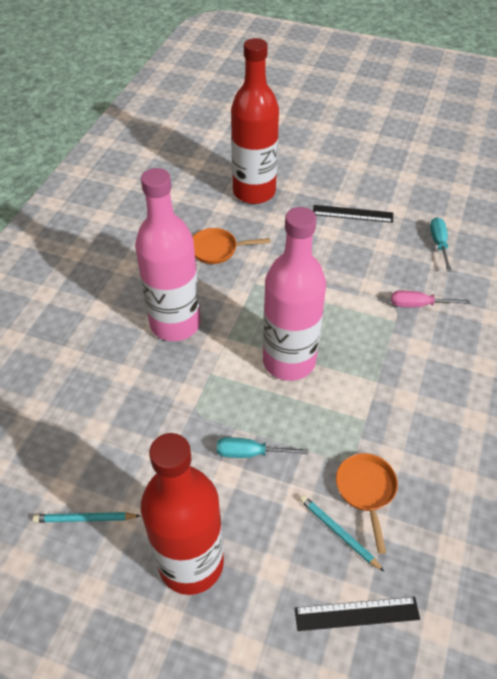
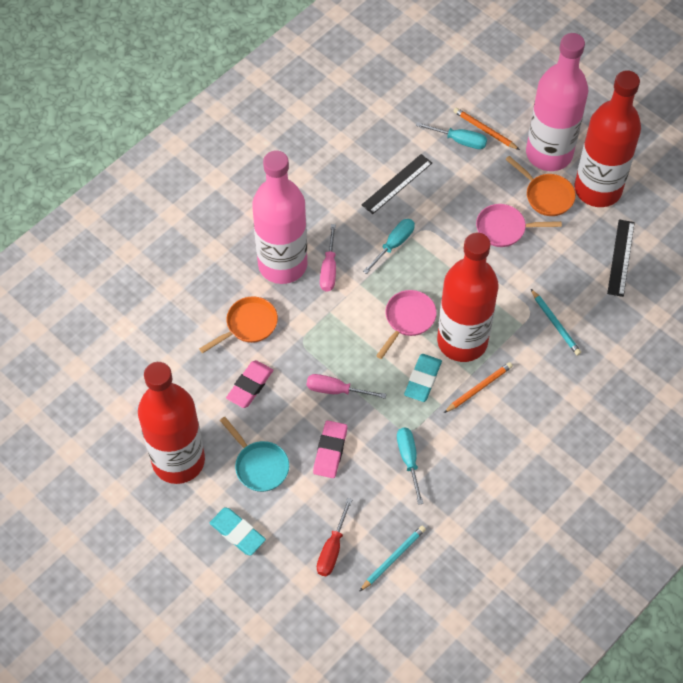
orange pencil: 0 -> 2
pink eraser: 0 -> 2
pink pan: 0 -> 2
pink screwdriver: 1 -> 2
red bottle: 2 -> 3
red screwdriver: 0 -> 1
turquoise eraser: 0 -> 2
turquoise pan: 0 -> 1
turquoise screwdriver: 2 -> 3

